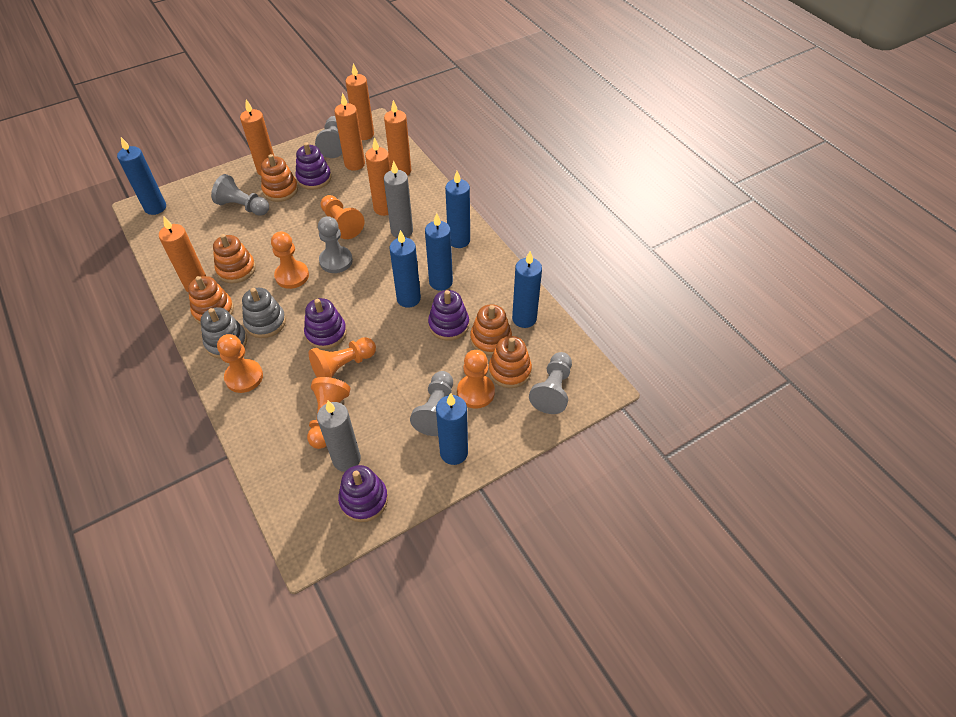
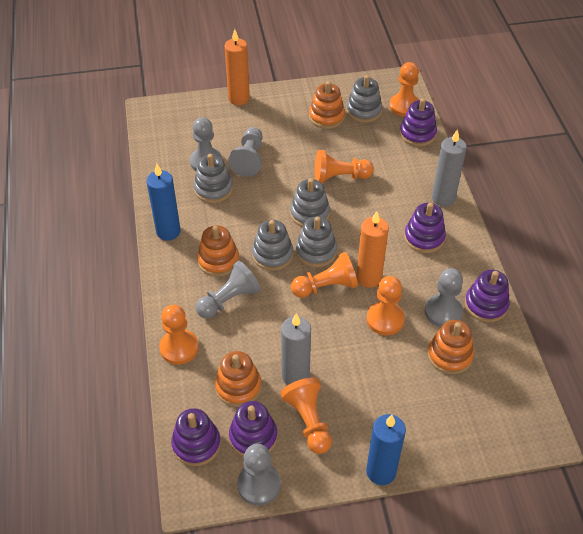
blue candle: 6 -> 2
grey stacking toy: 2 -> 5
orange candle: 6 -> 2
orange stacking toy: 5 -> 4
purple stacking toy: 4 -> 5

